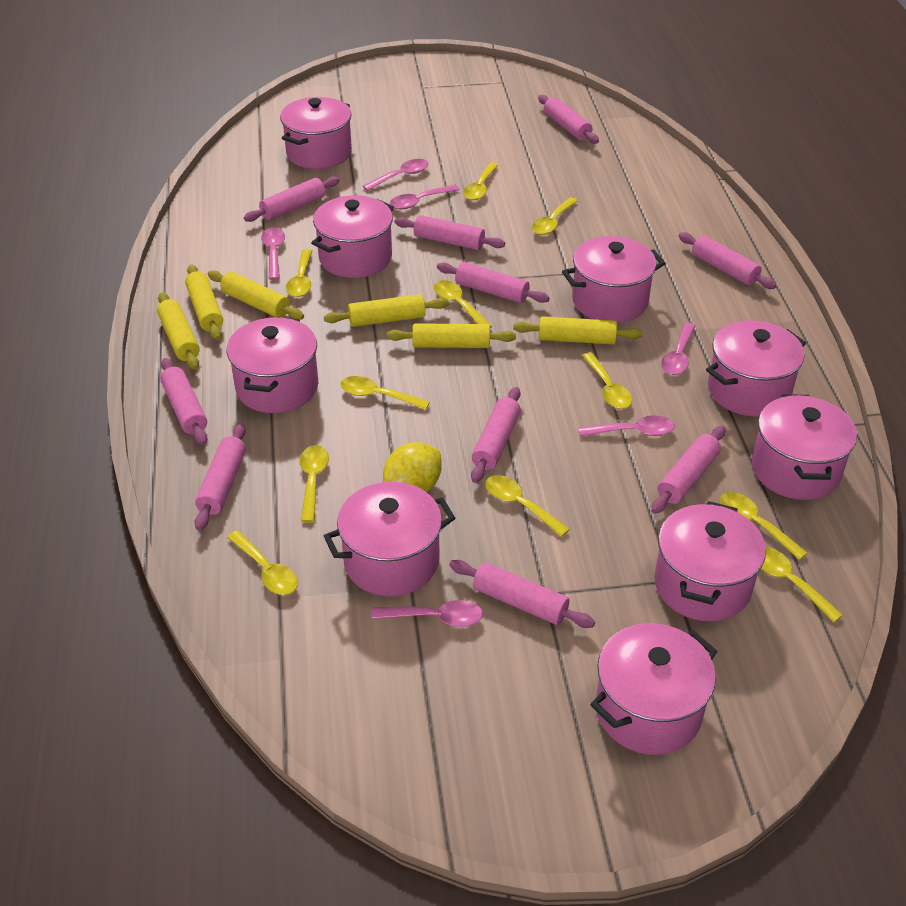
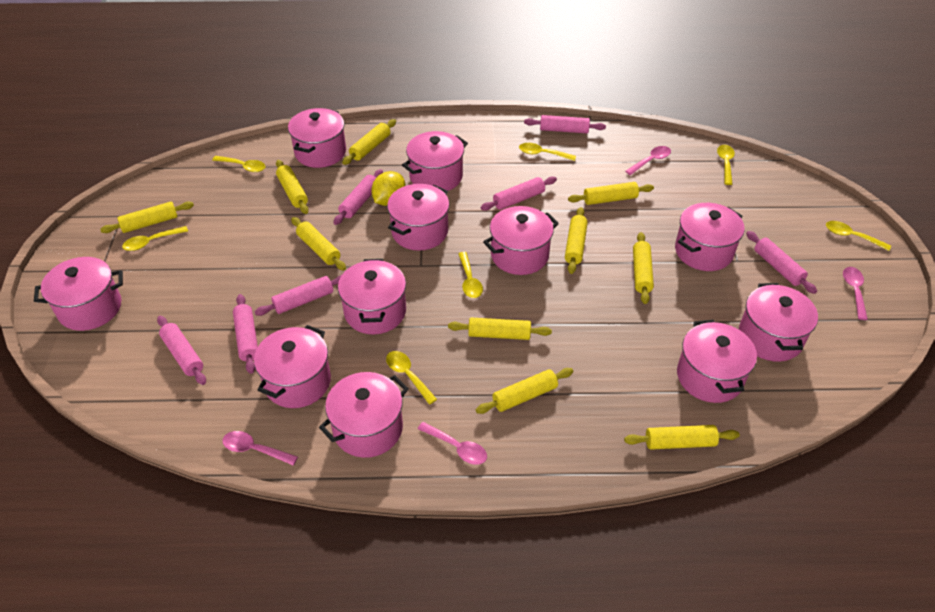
pink pot: 9 -> 11
pink rolling pin: 10 -> 7
pink spoon: 6 -> 4
yellow rolling pin: 6 -> 10
yellow spoon: 11 -> 7

